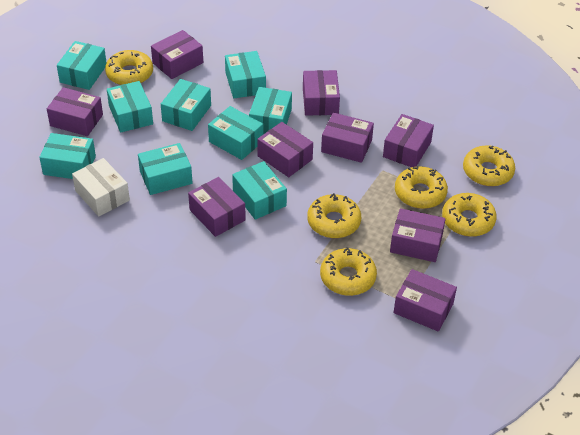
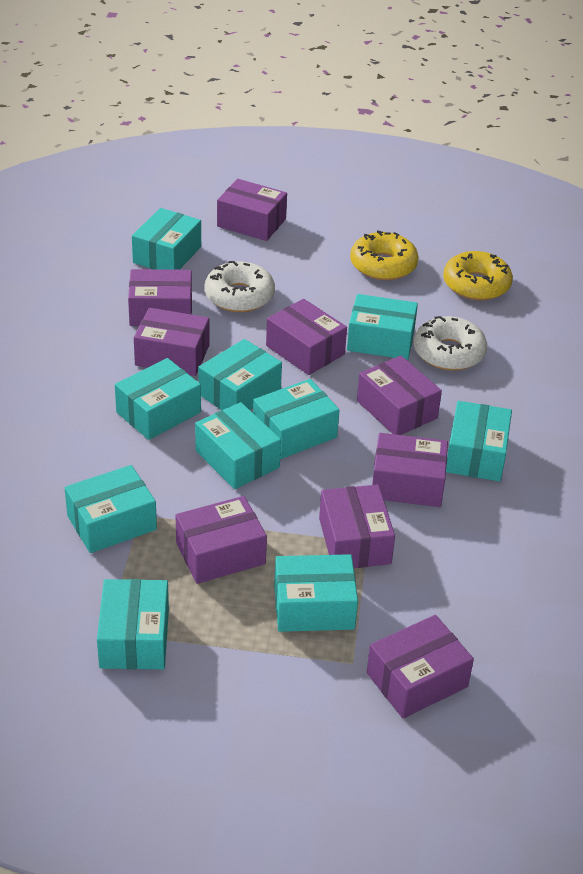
turquoise box: 9 -> 10
white box: 1 -> 0
white donut: 0 -> 2
yellow donut: 6 -> 2

